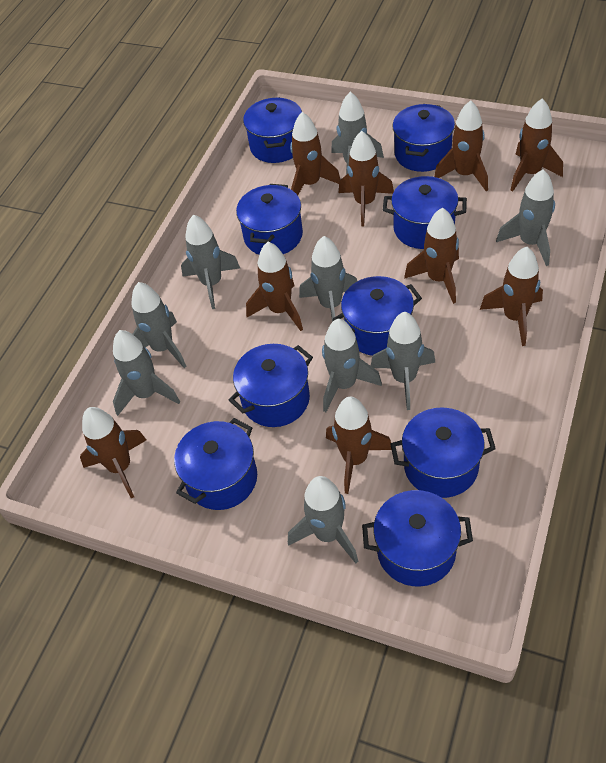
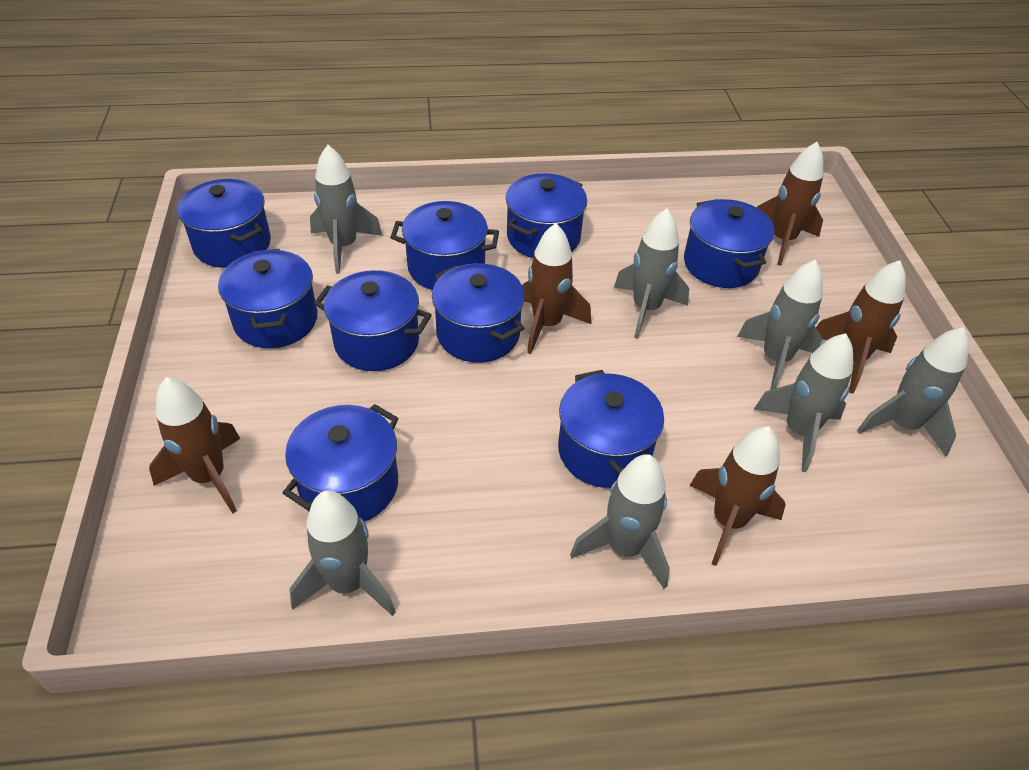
brown rocket: 9 -> 5
grey rocket: 9 -> 7

